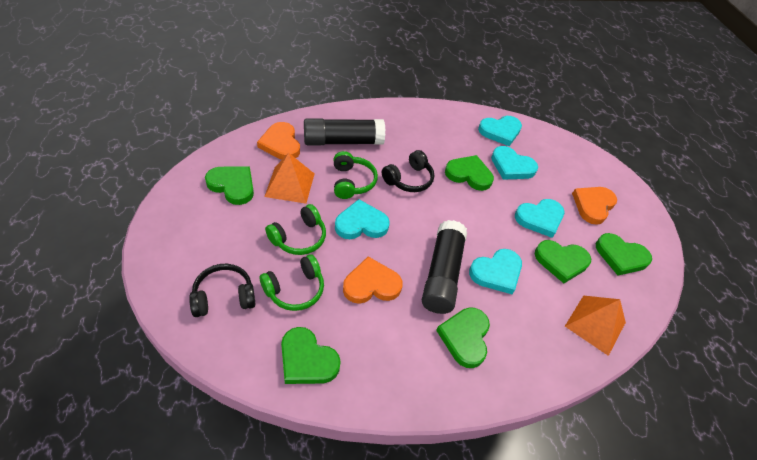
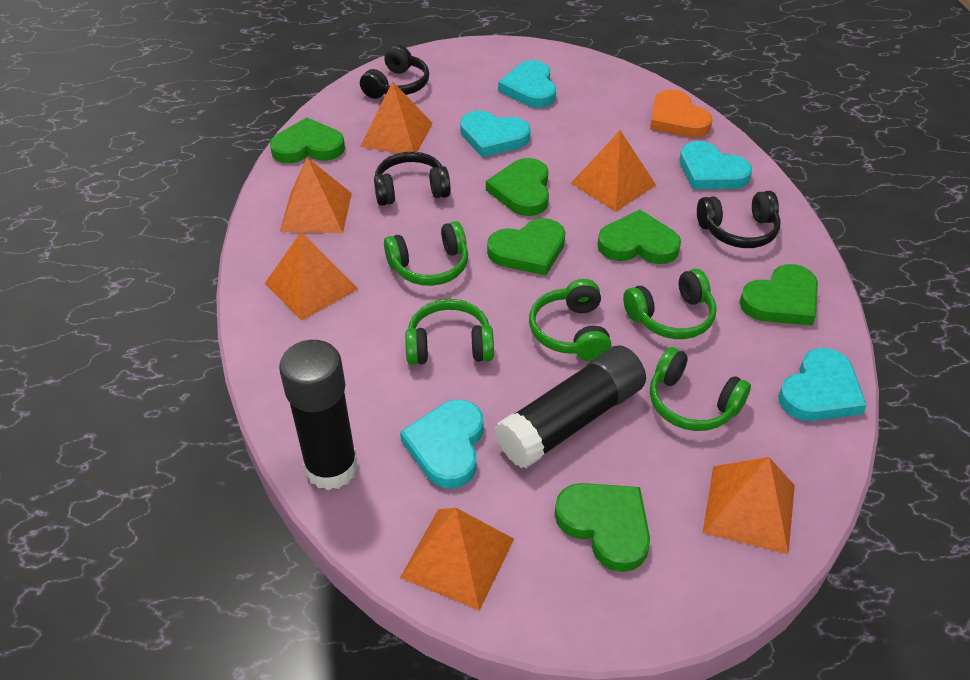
black headphones: 2 -> 3
green headphones: 3 -> 5
orange heart: 3 -> 1
orange pyramid: 2 -> 6

